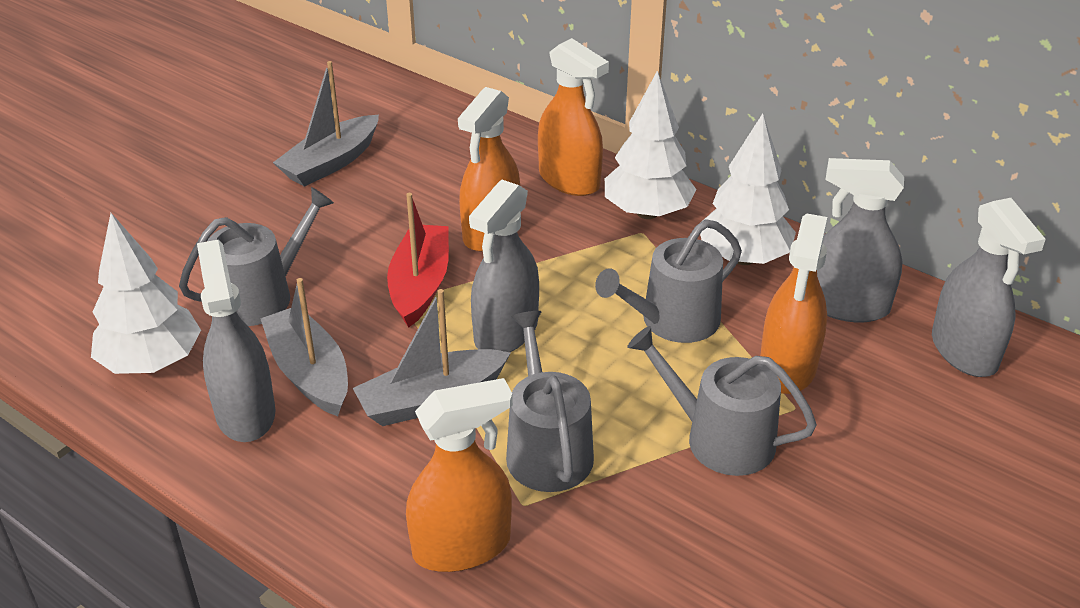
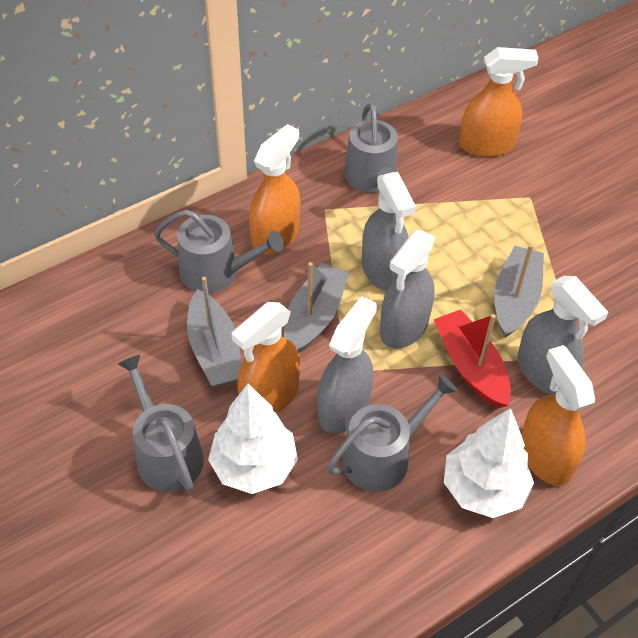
white tree: 3 -> 2

